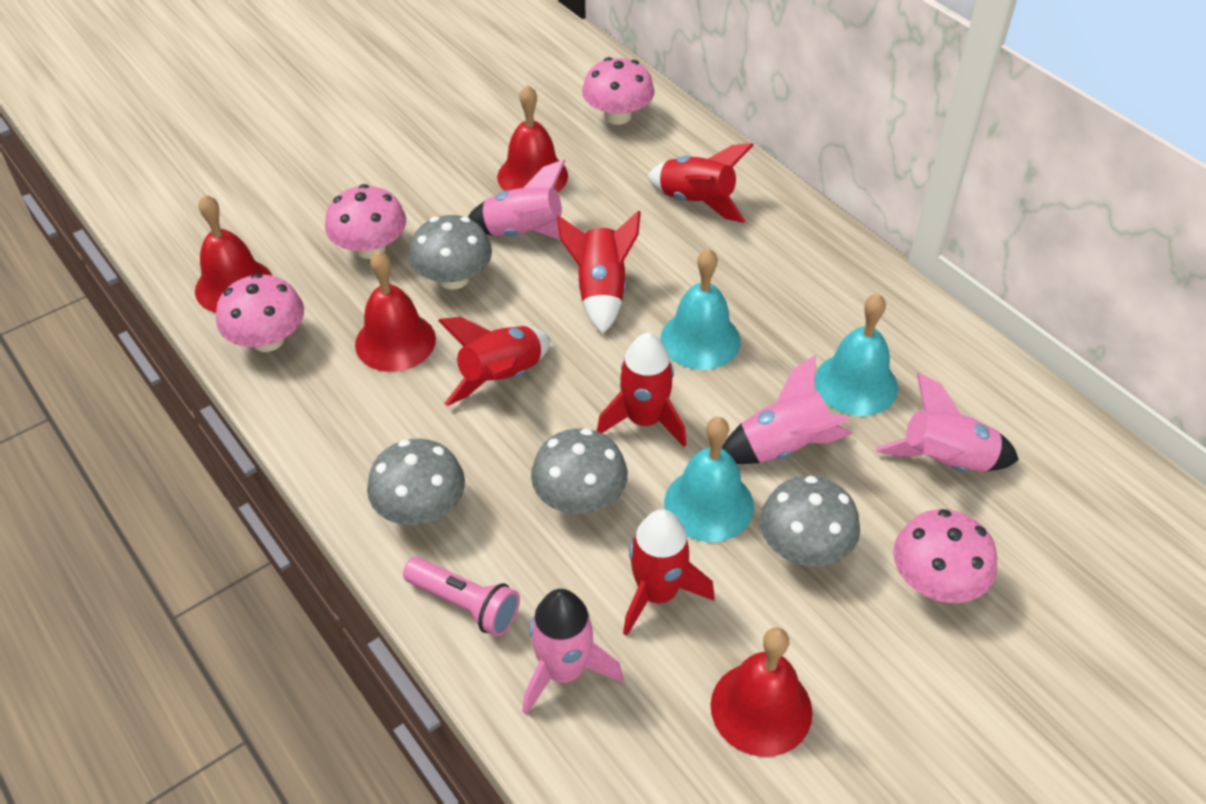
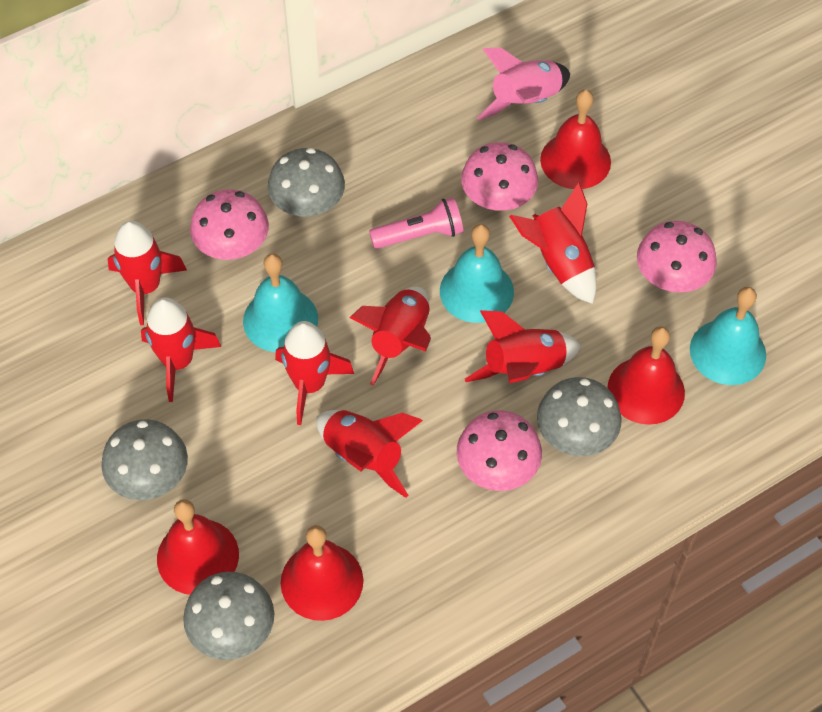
pink rocket: 4 -> 1
red rocket: 5 -> 7

